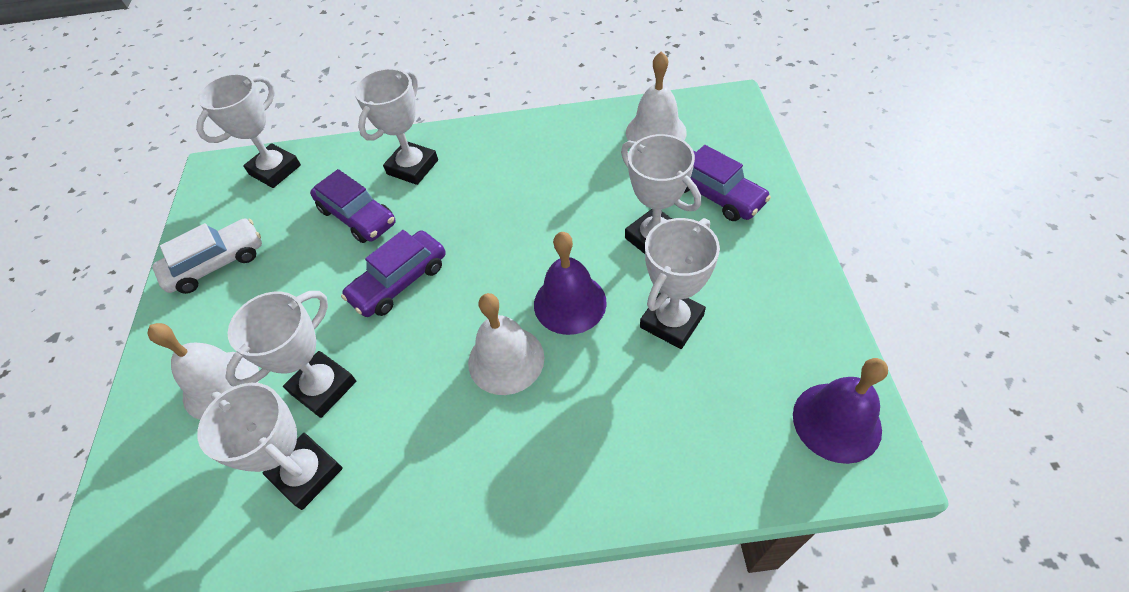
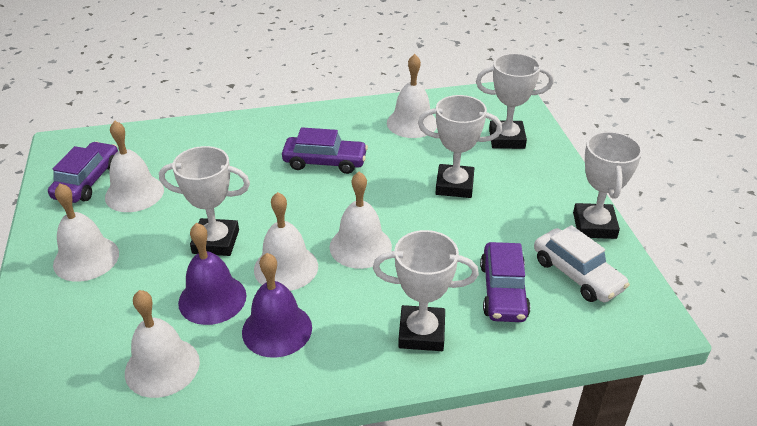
white bell: 3 -> 6
white trophy: 6 -> 5

